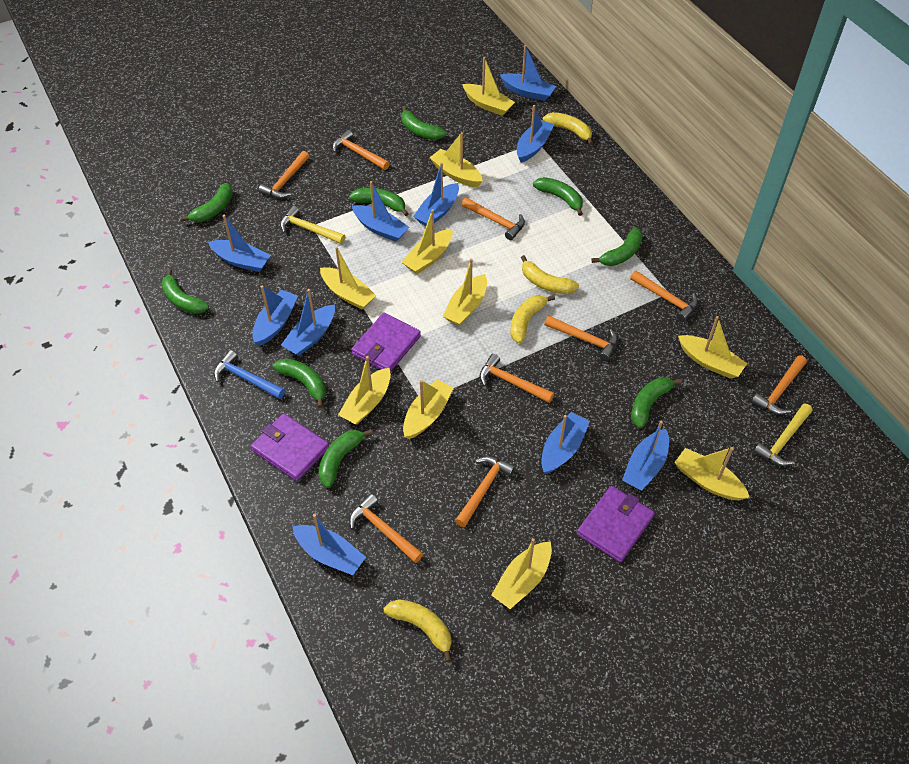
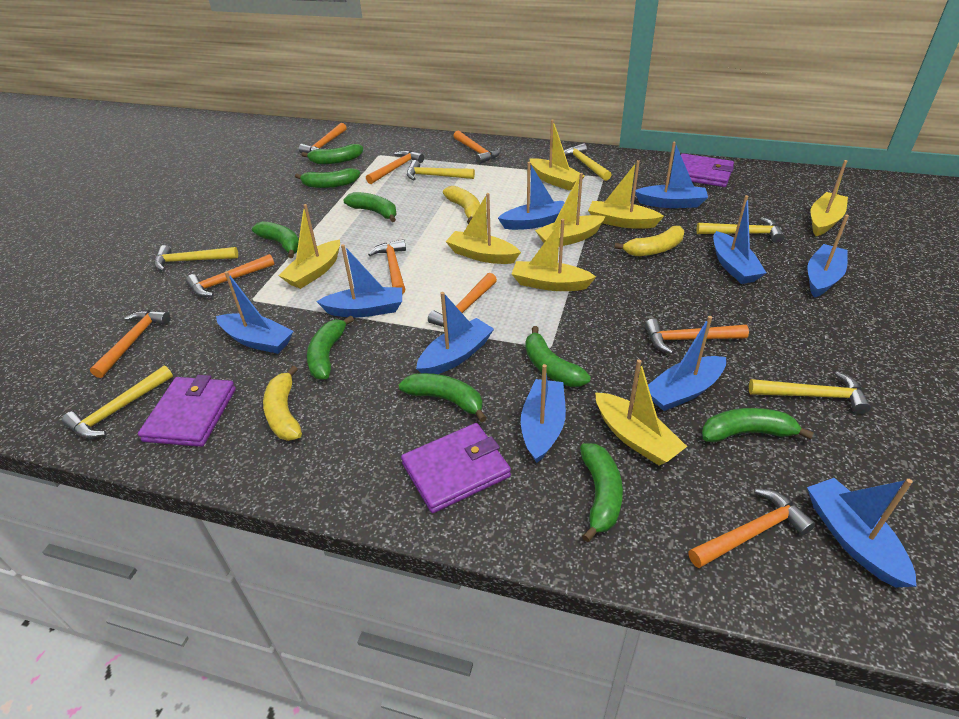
blue hammer: 1 -> 0
yellow banana: 4 -> 3
yellow boat: 10 -> 8
yellow hammer: 2 -> 6

